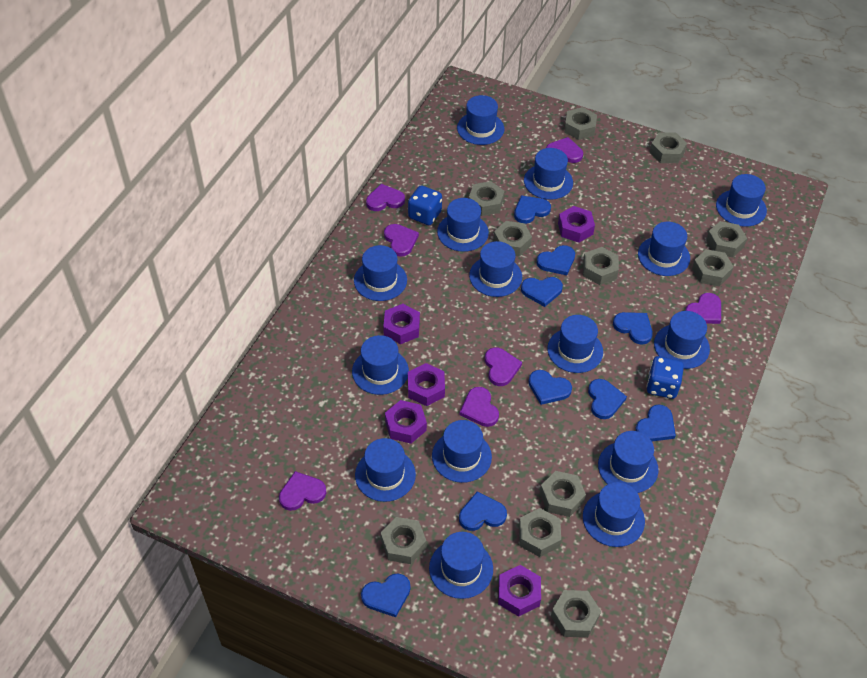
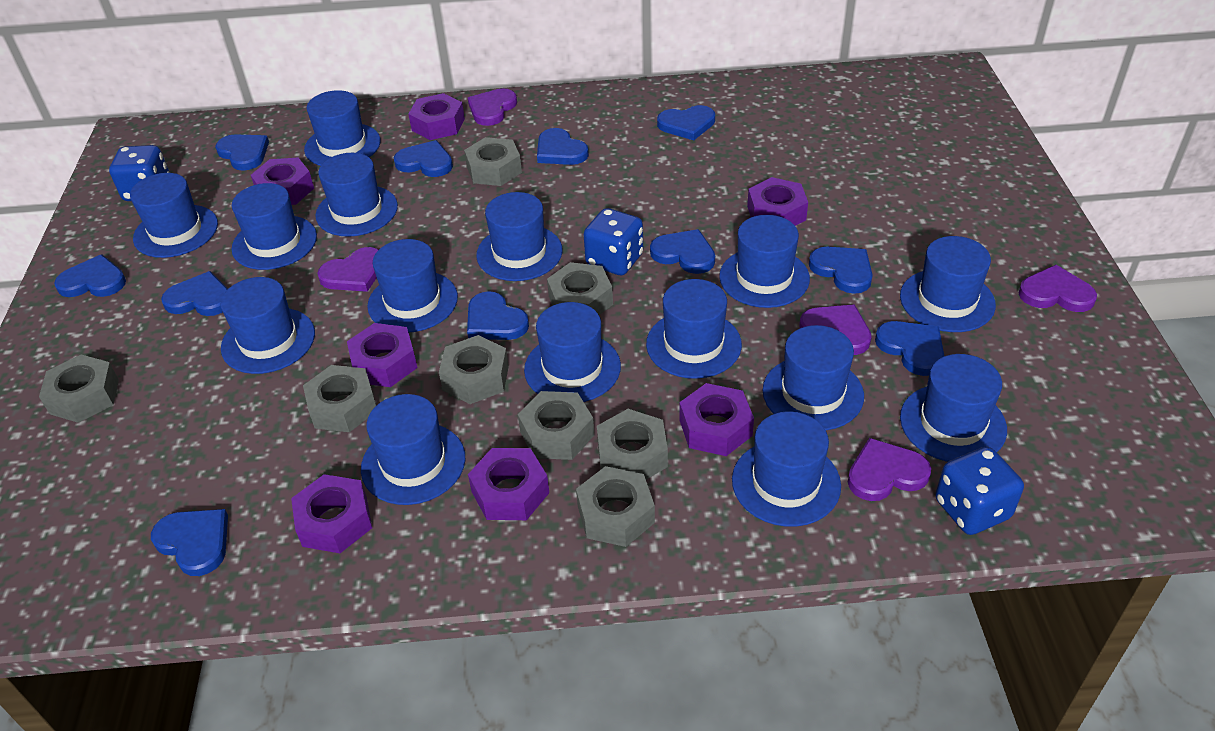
blue dice: 2 -> 3
blue heart: 9 -> 11
grey nut: 11 -> 8
purple heart: 7 -> 5
purple nut: 5 -> 7

